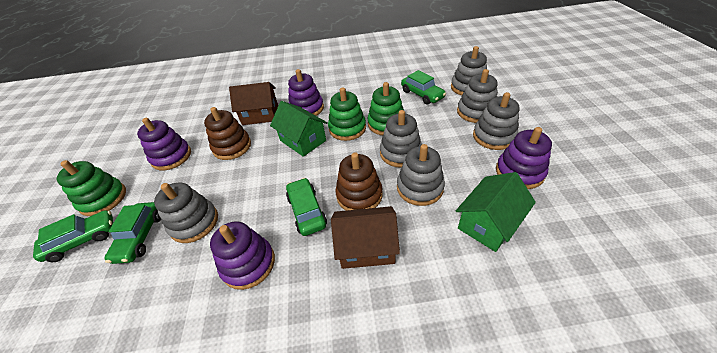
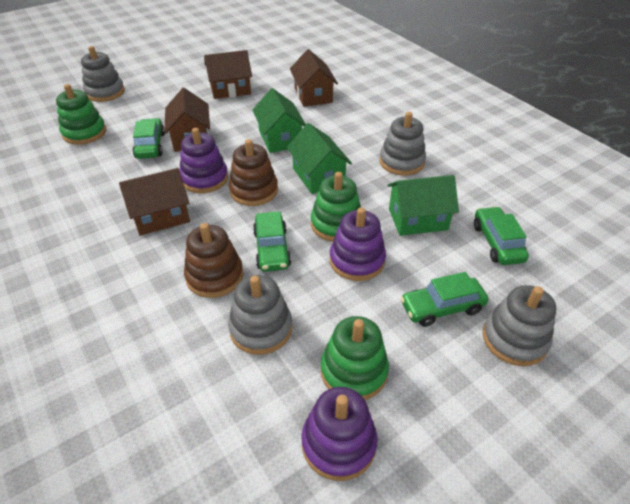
brown house: 2 -> 4
green house: 2 -> 3
grey stacking toy: 6 -> 4
purple stacking toy: 4 -> 3

